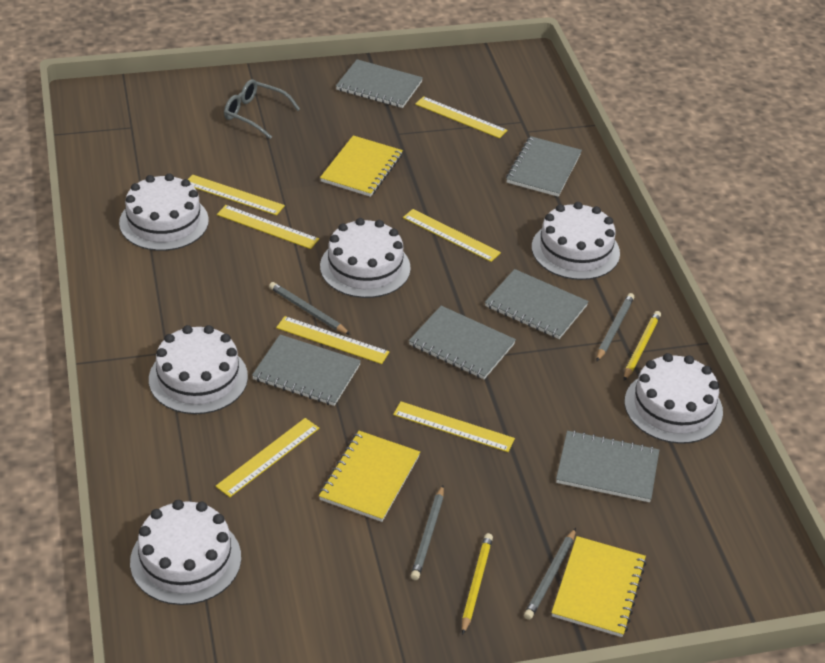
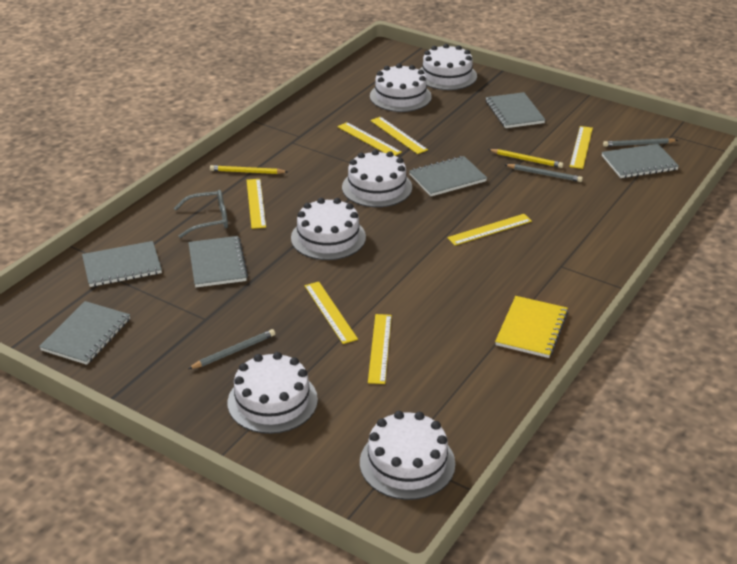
grey pencil: 4 -> 3
yellow notebook: 3 -> 1

